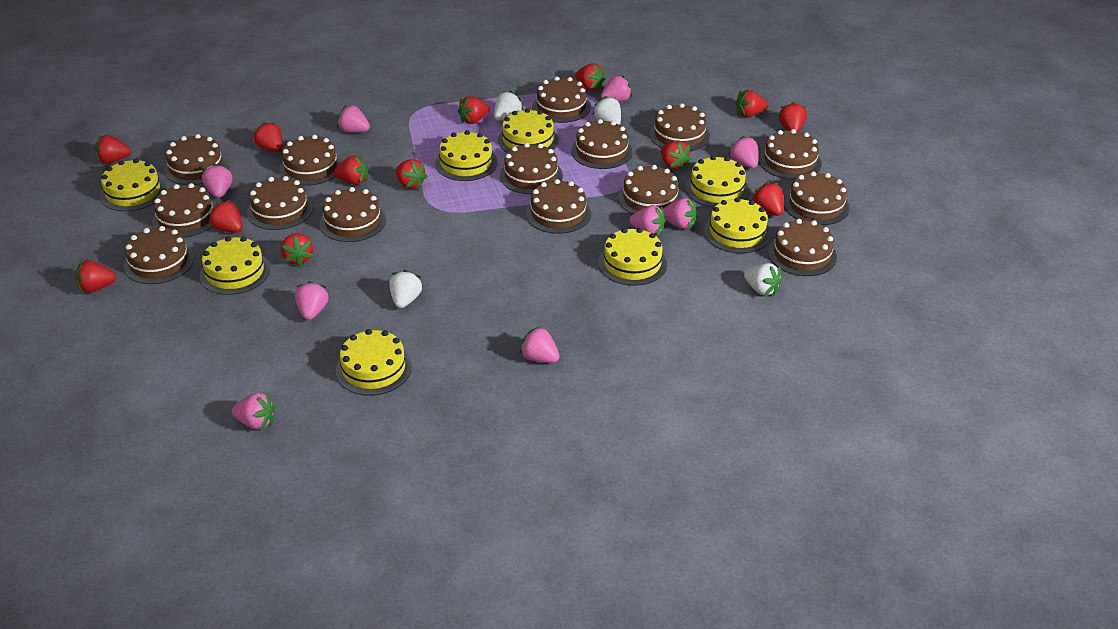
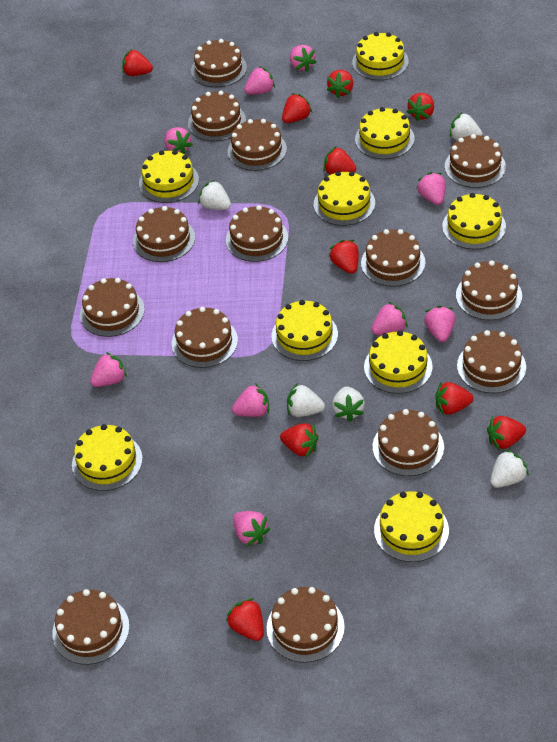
brown cake: 15 -> 14
red strawberry: 13 -> 10
white strawberry: 4 -> 5
yellow cake: 8 -> 9

